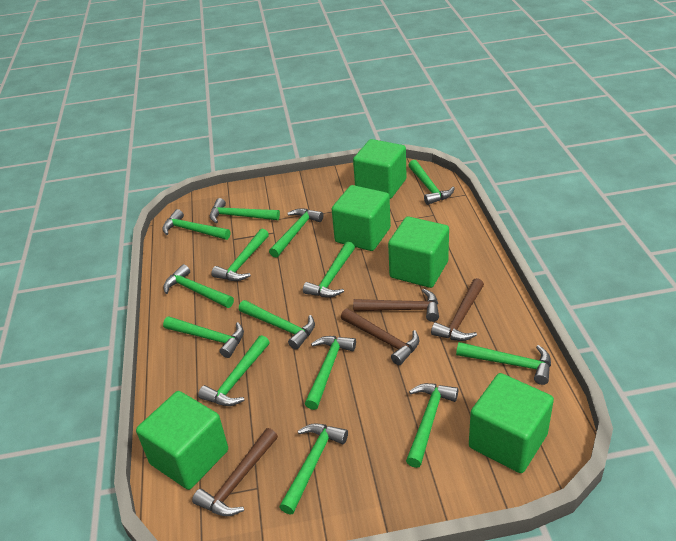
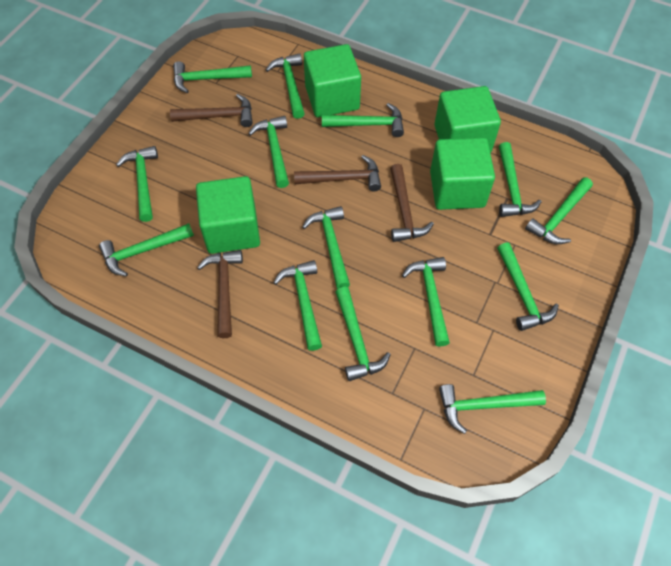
green cube: 5 -> 4

